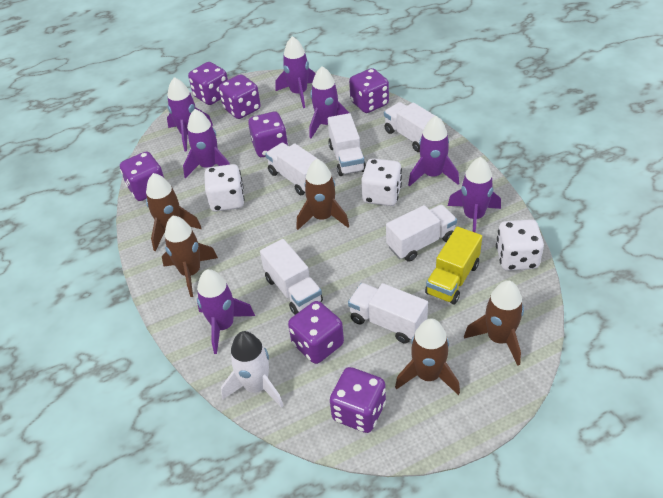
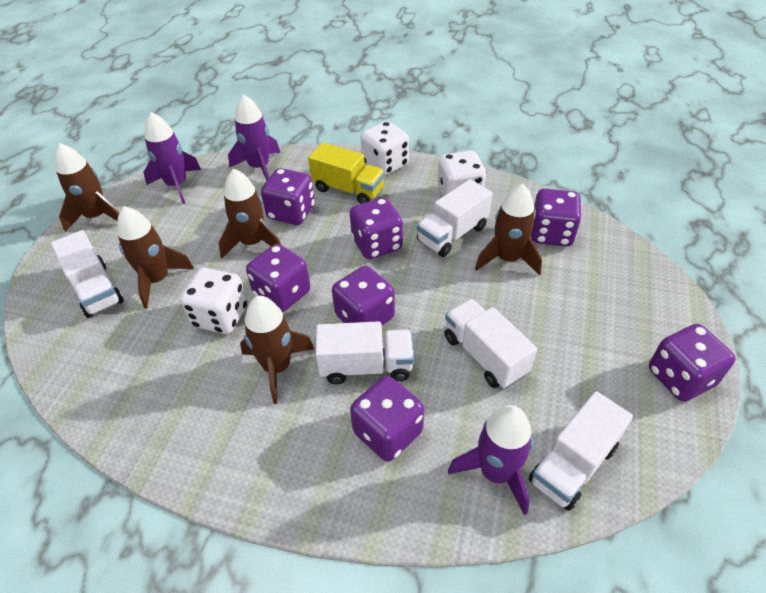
purple rocket: 7 -> 3
white rocket: 1 -> 0
white truck: 6 -> 5

